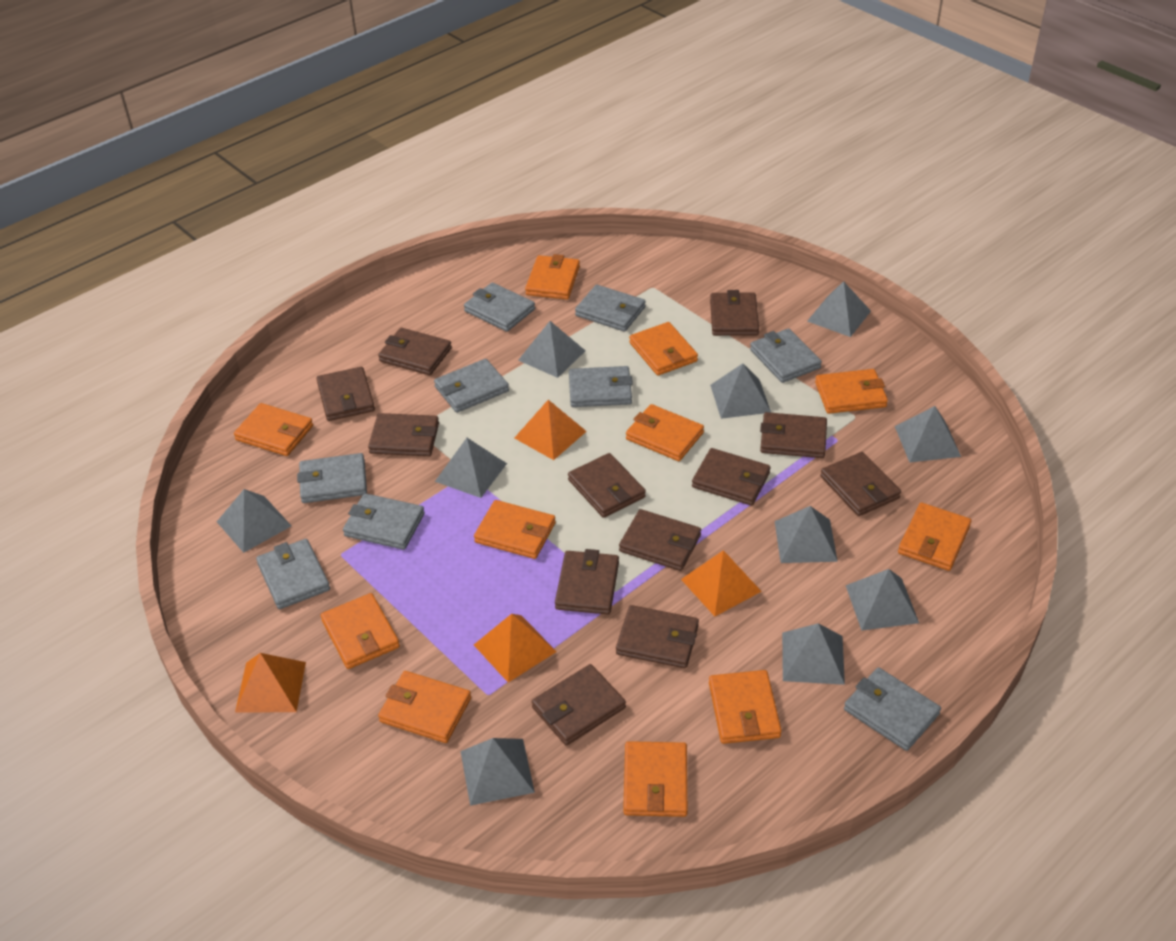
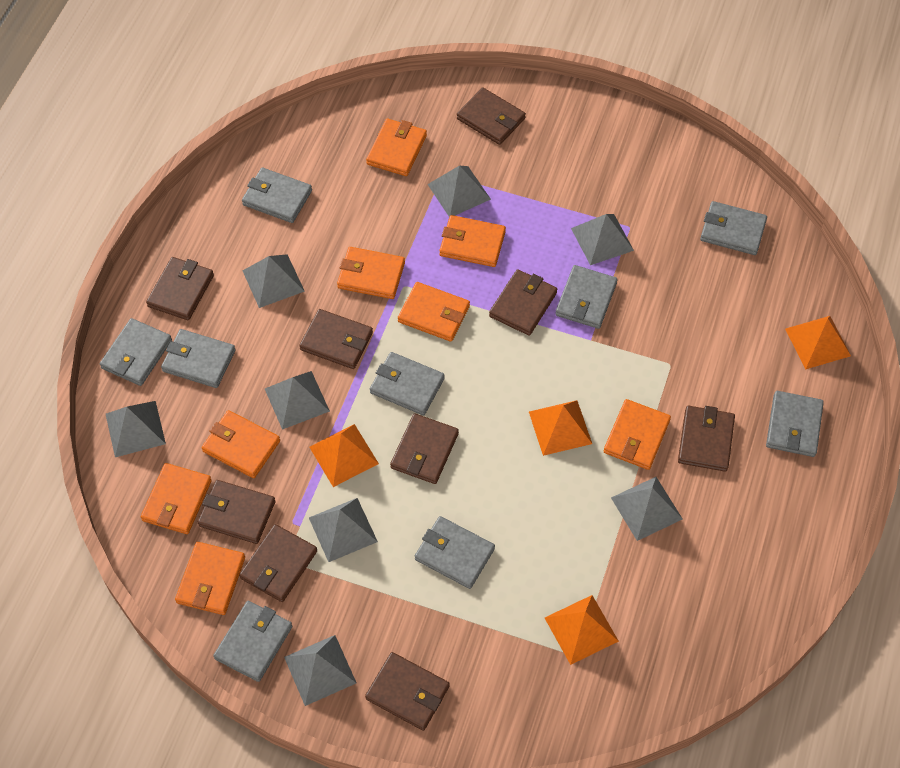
brown wallet: 12 -> 9
grey pyramid: 10 -> 8
orange wallet: 11 -> 8

